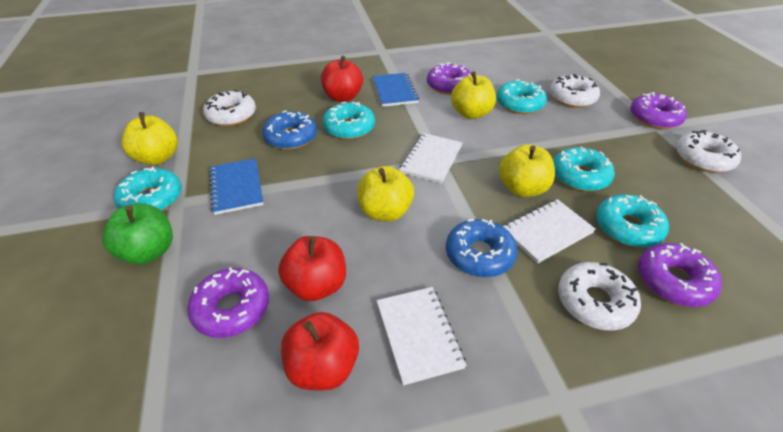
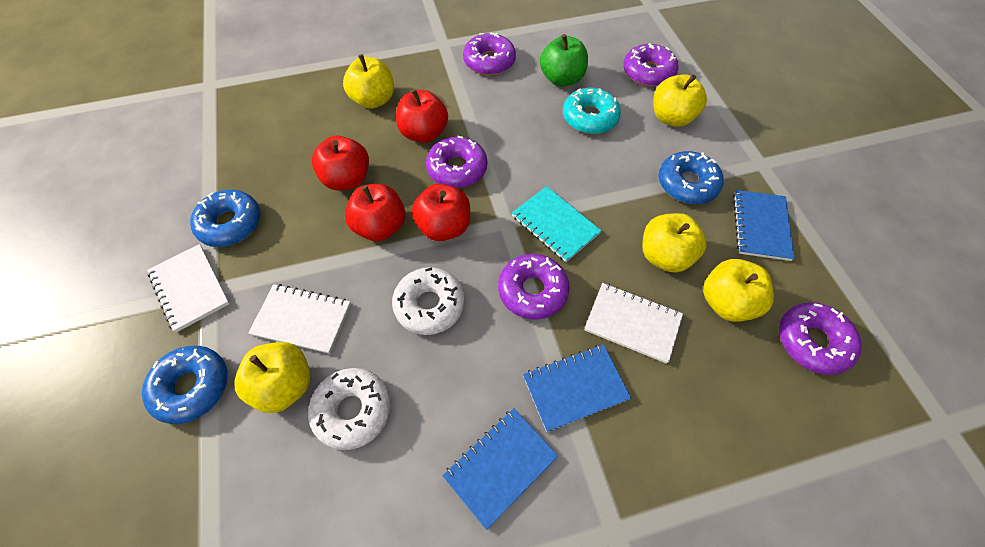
blue donut: 2 -> 3
blue notebook: 2 -> 3
purple donut: 4 -> 5
red apple: 3 -> 4
turquoise donut: 5 -> 1
turquoise notebook: 0 -> 1
white donut: 4 -> 2
yellow apple: 4 -> 5

